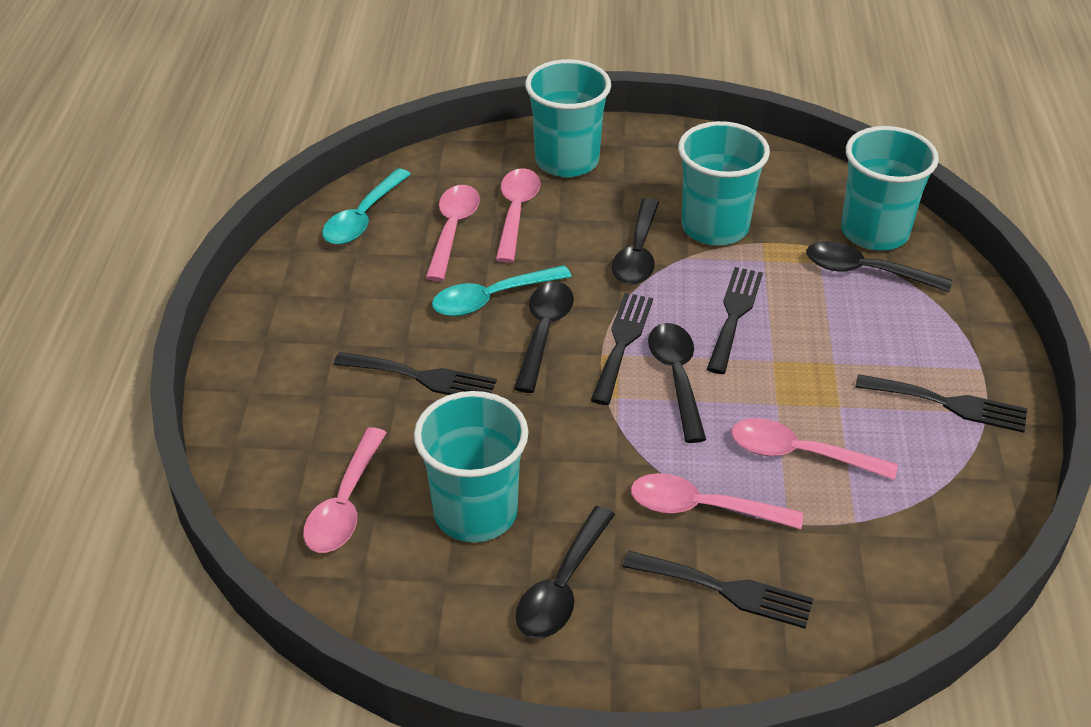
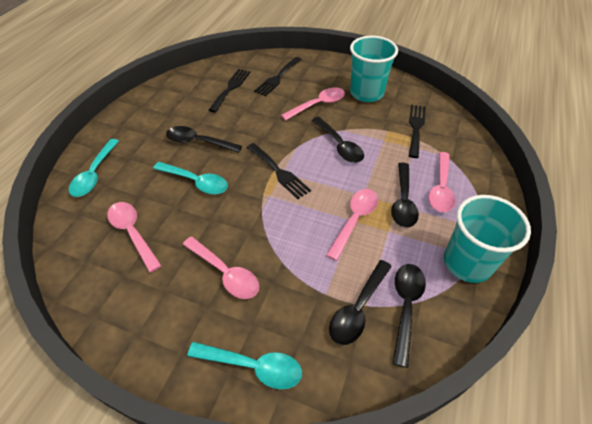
black fork: 5 -> 4
turquoise cup: 4 -> 2
turquoise spoon: 2 -> 3

